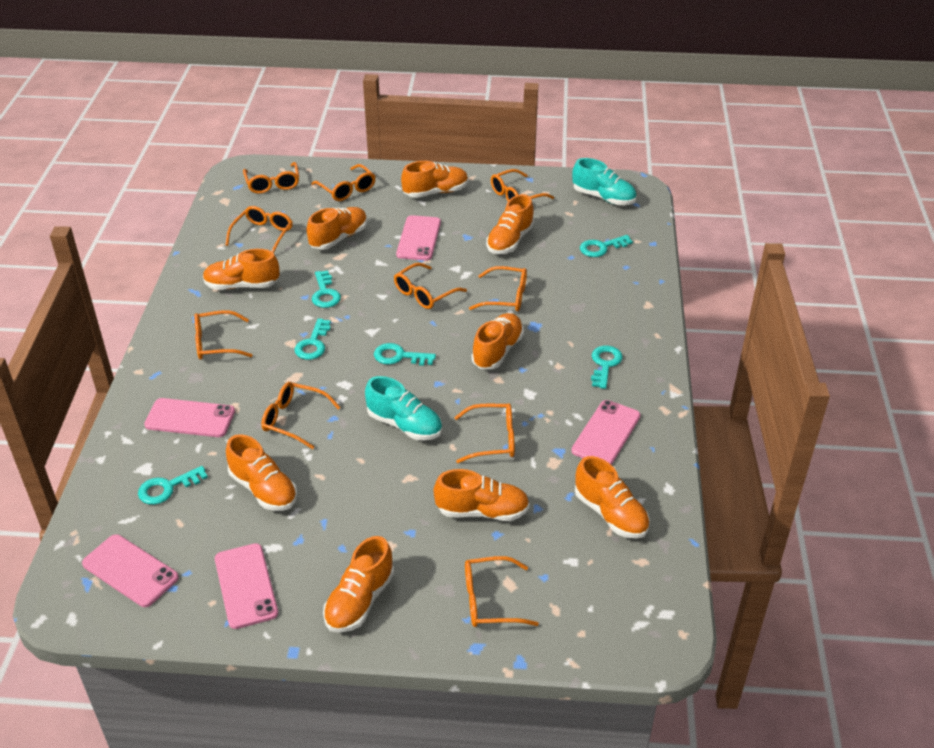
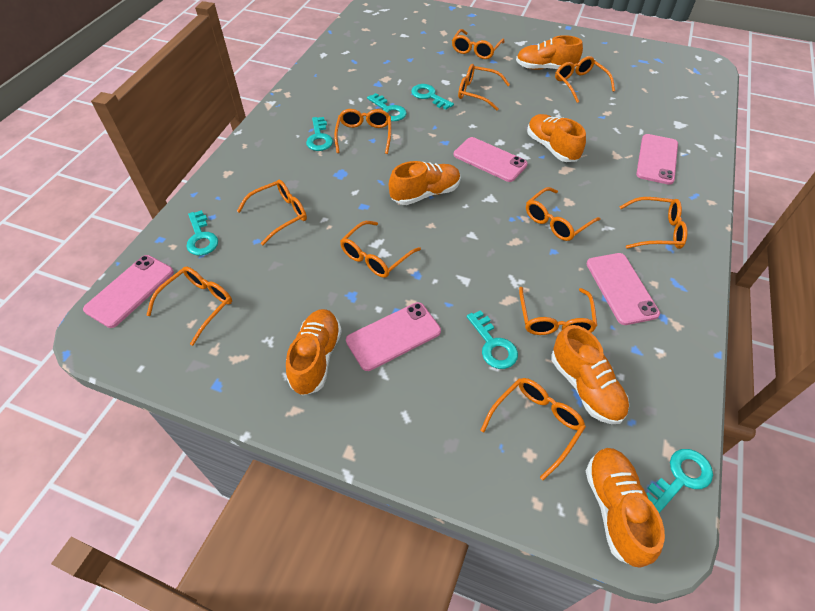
orange glasses: 10 -> 11
orange shoe: 9 -> 6
turquoise shoe: 2 -> 0

